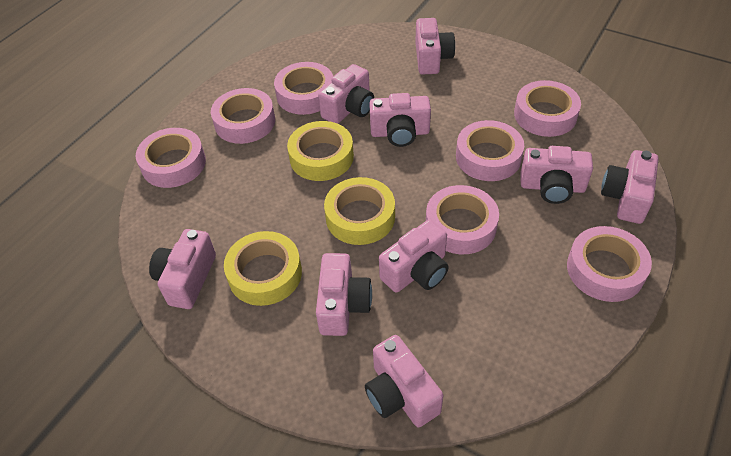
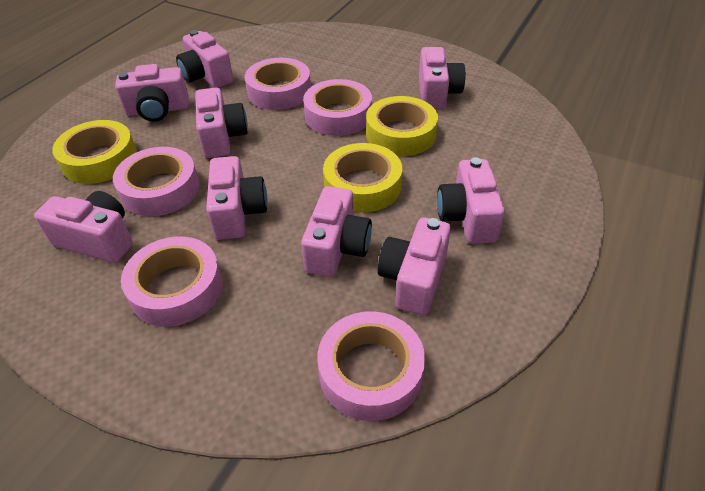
pink tape: 7 -> 5

